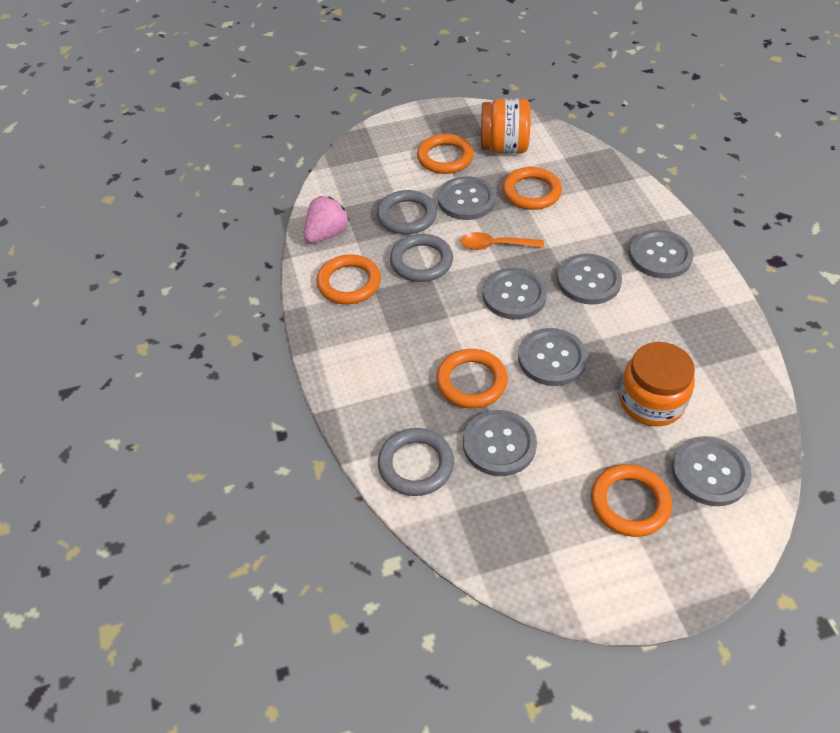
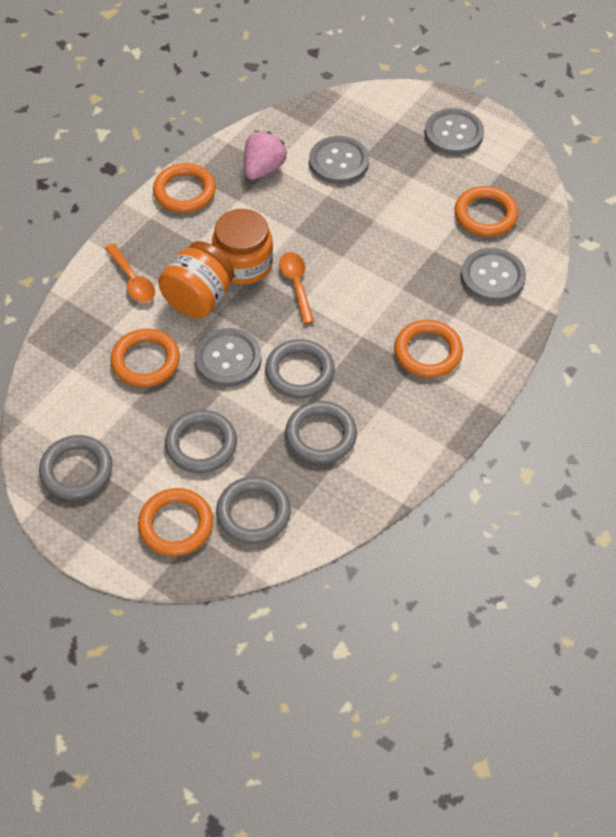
grey button: 7 -> 4
grey ring: 3 -> 5
orange spoon: 1 -> 2

